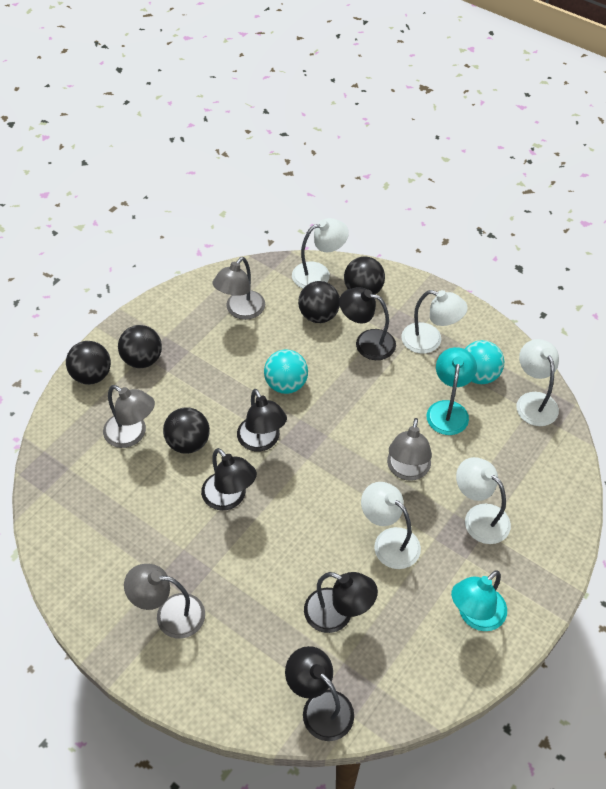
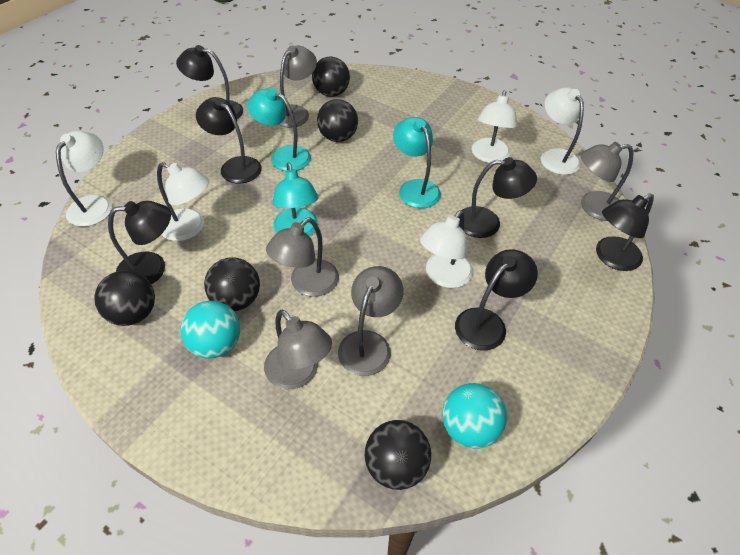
black lamp: 5 -> 6
grey lamp: 4 -> 5
turquoise lamp: 2 -> 3

